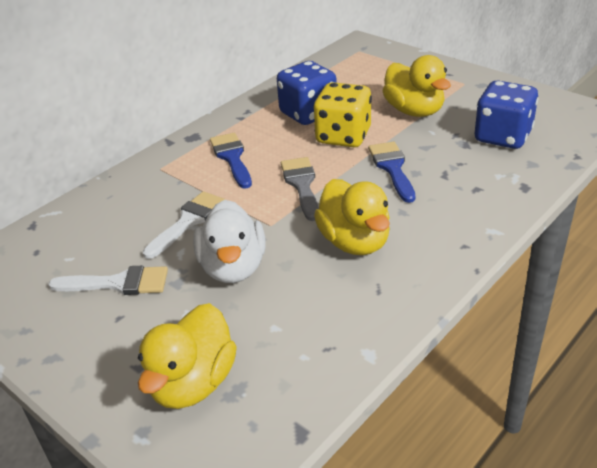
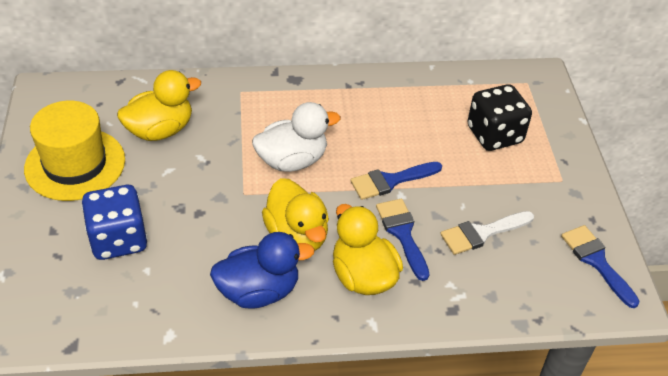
black dice: 0 -> 1
blue brush: 2 -> 3
blue dice: 2 -> 1
blue duck: 0 -> 1
grey brush: 1 -> 0
white brush: 2 -> 1
yellow dice: 1 -> 0
yellow hat: 0 -> 1

